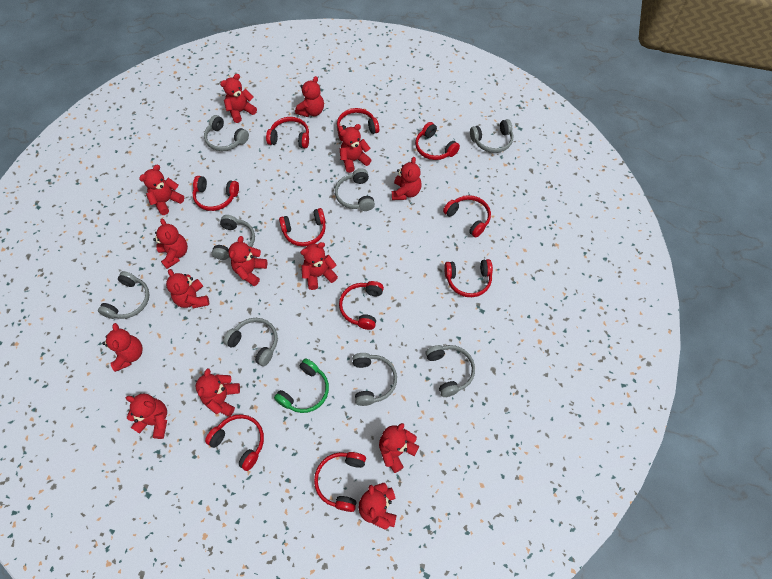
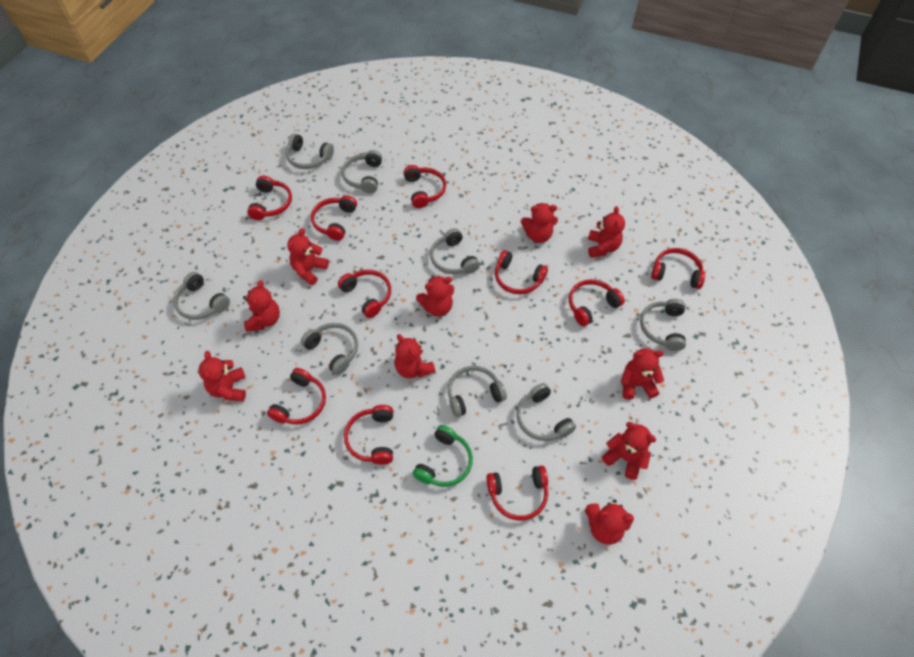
red teddy bear: 14 -> 10

